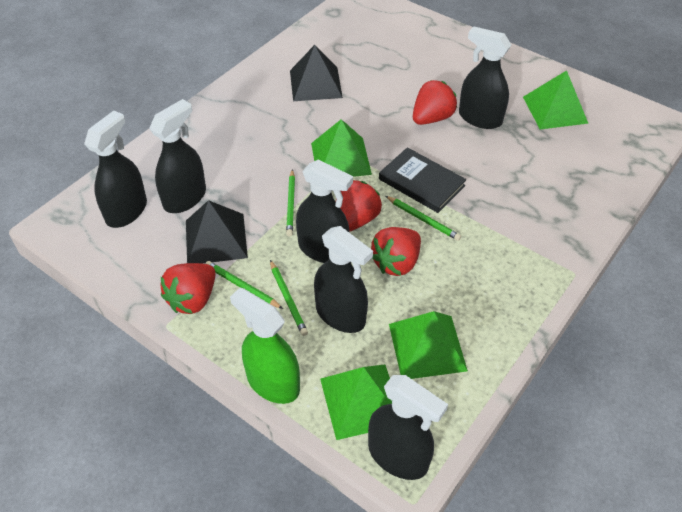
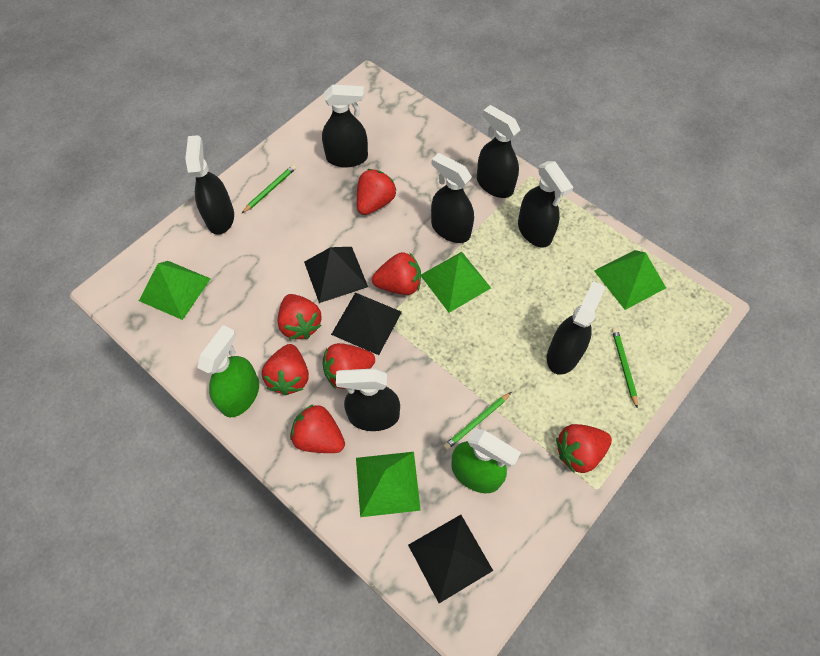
black book: 1 -> 0
black pyramid: 2 -> 3
black spray bottle: 6 -> 7
green pencil: 4 -> 3
green spray bottle: 1 -> 2
red strawberry: 4 -> 7

